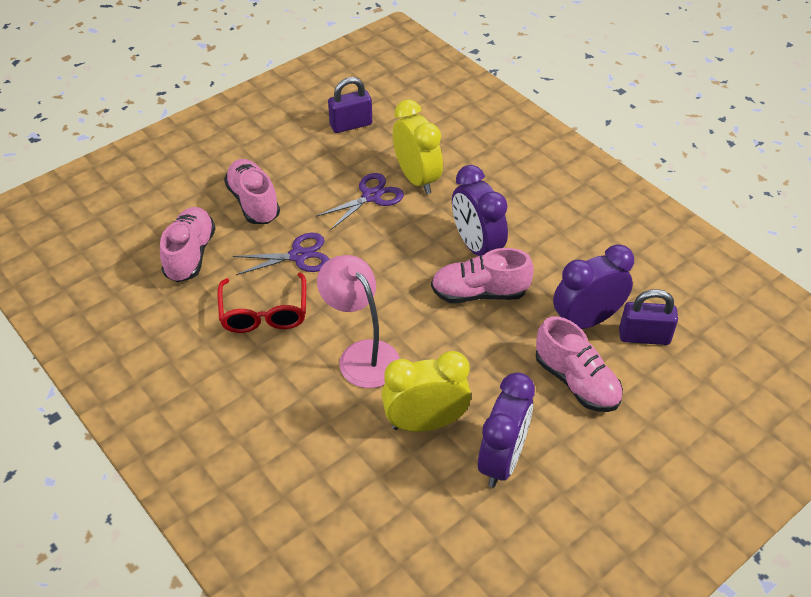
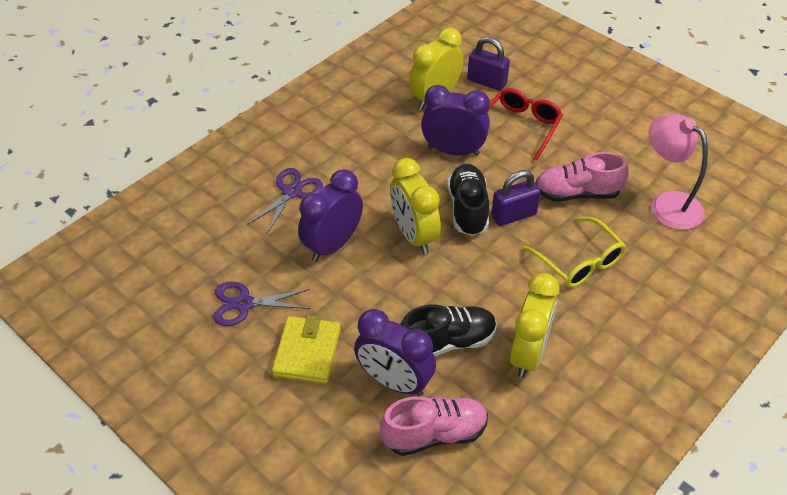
black shoe: 0 -> 2
pink shoe: 4 -> 2
yellow clock: 2 -> 3
yellow glasses: 0 -> 1
yellow wallet: 0 -> 1

